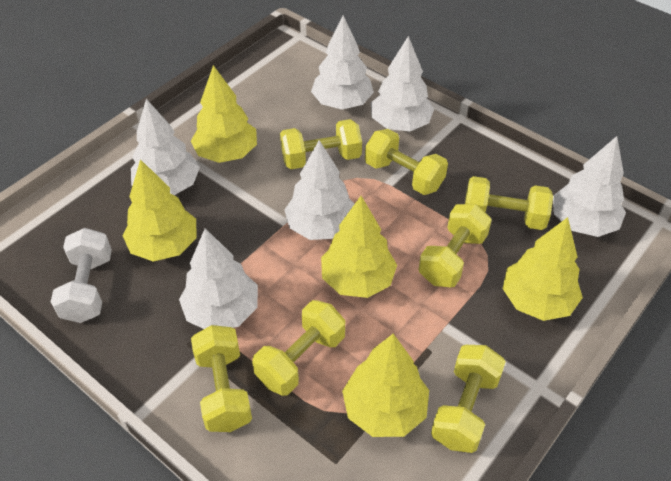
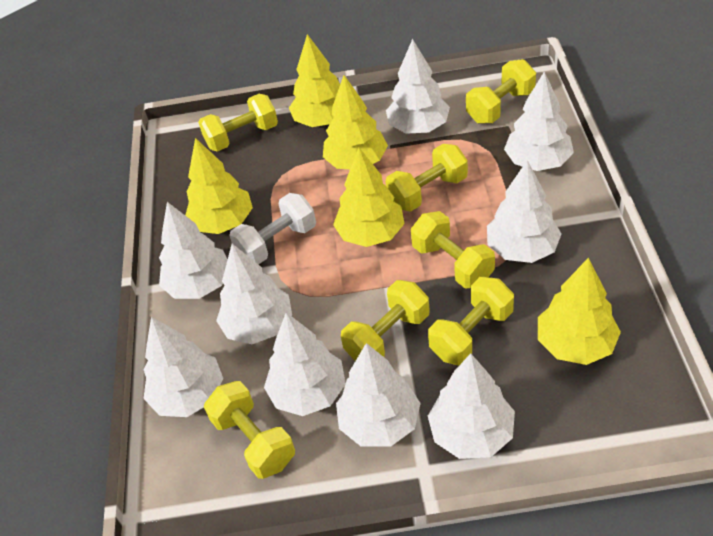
white tree: 6 -> 9

